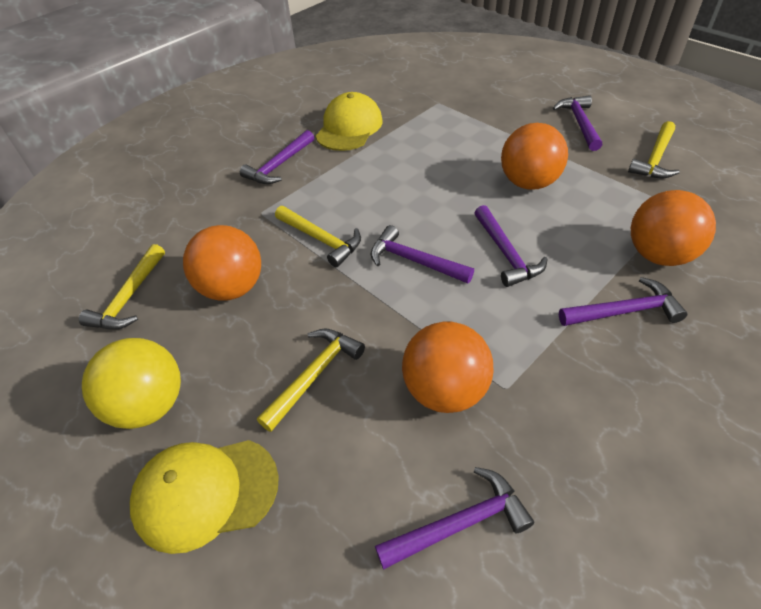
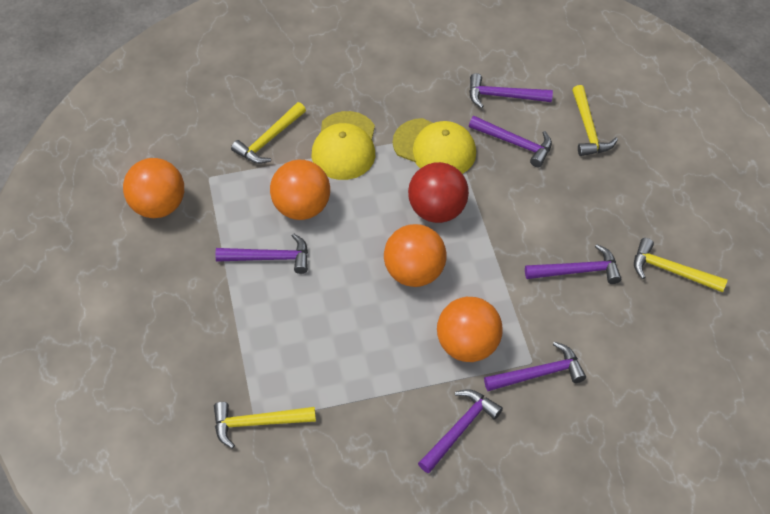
red ball: 0 -> 1
yellow ball: 1 -> 0

